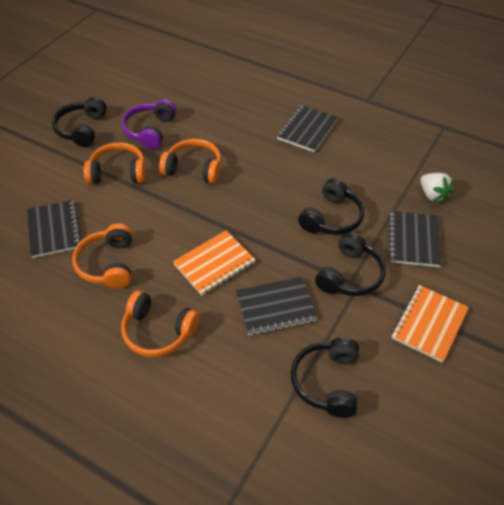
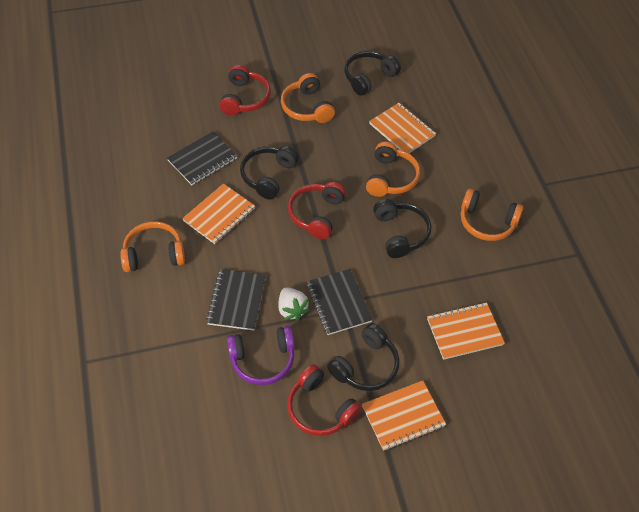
black notebook: 4 -> 3
orange notebook: 2 -> 4
red headphones: 0 -> 3

